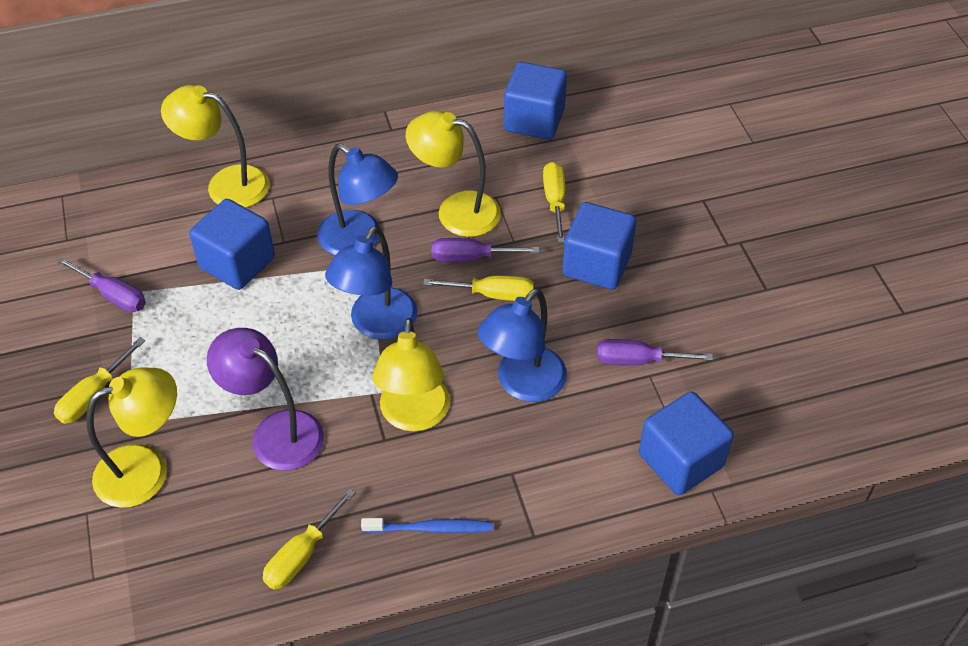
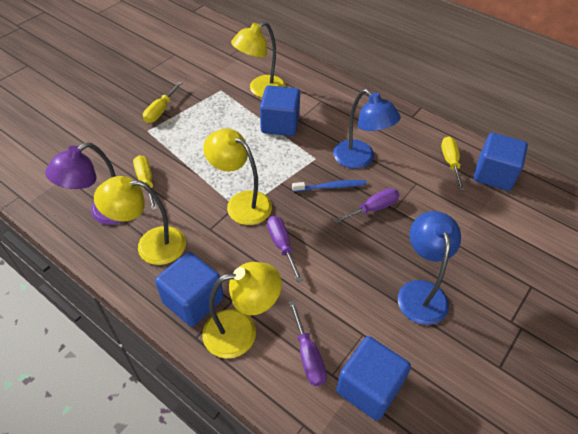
blue lamp: 3 -> 2
yellow screwdriver: 4 -> 3

